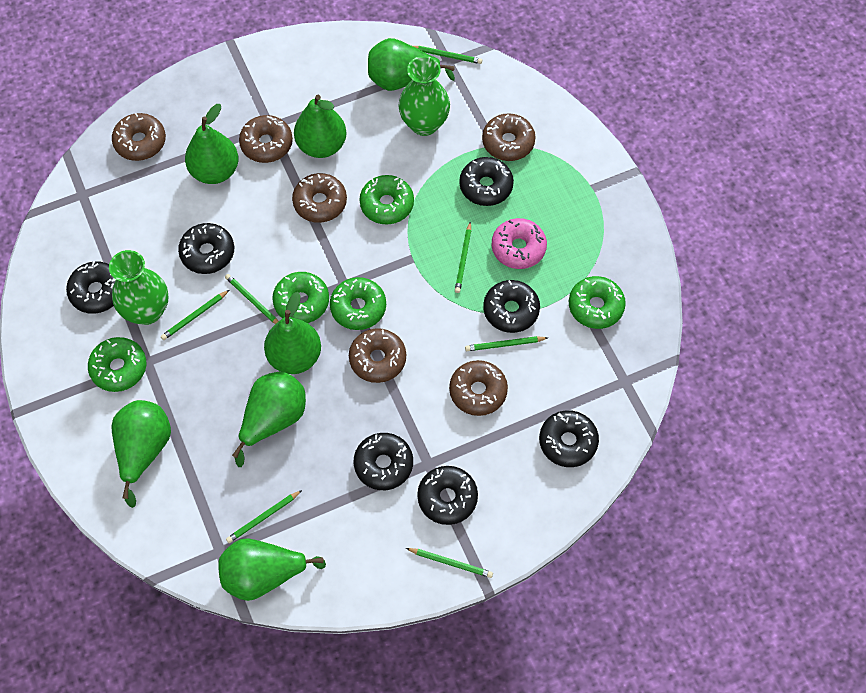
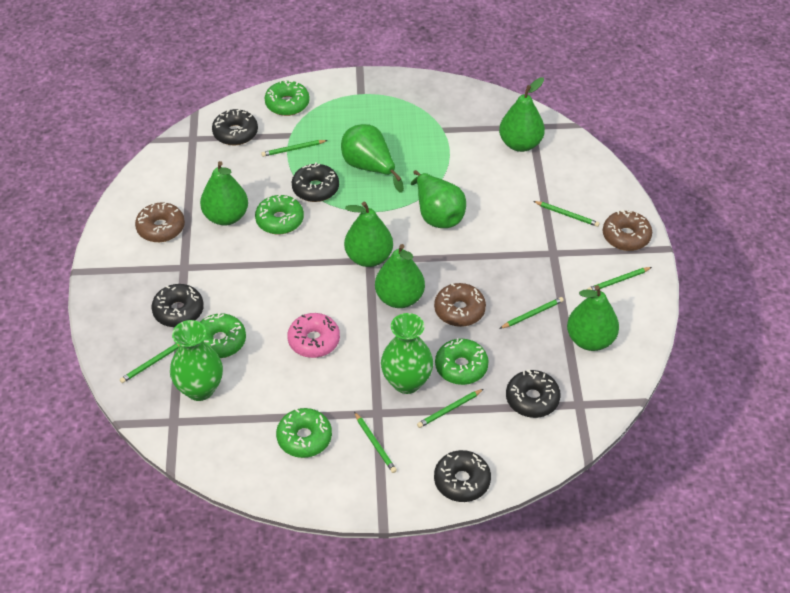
black donut: 7 -> 5
brown donut: 6 -> 3

